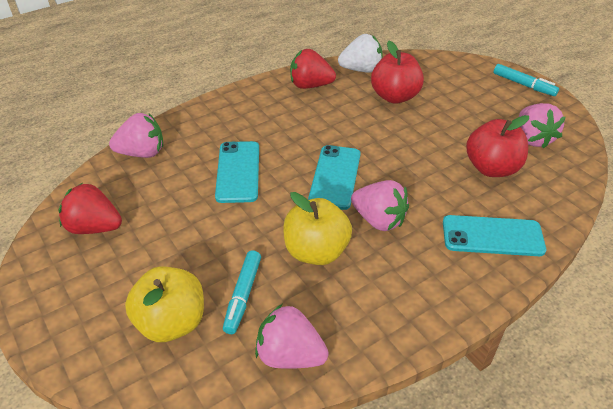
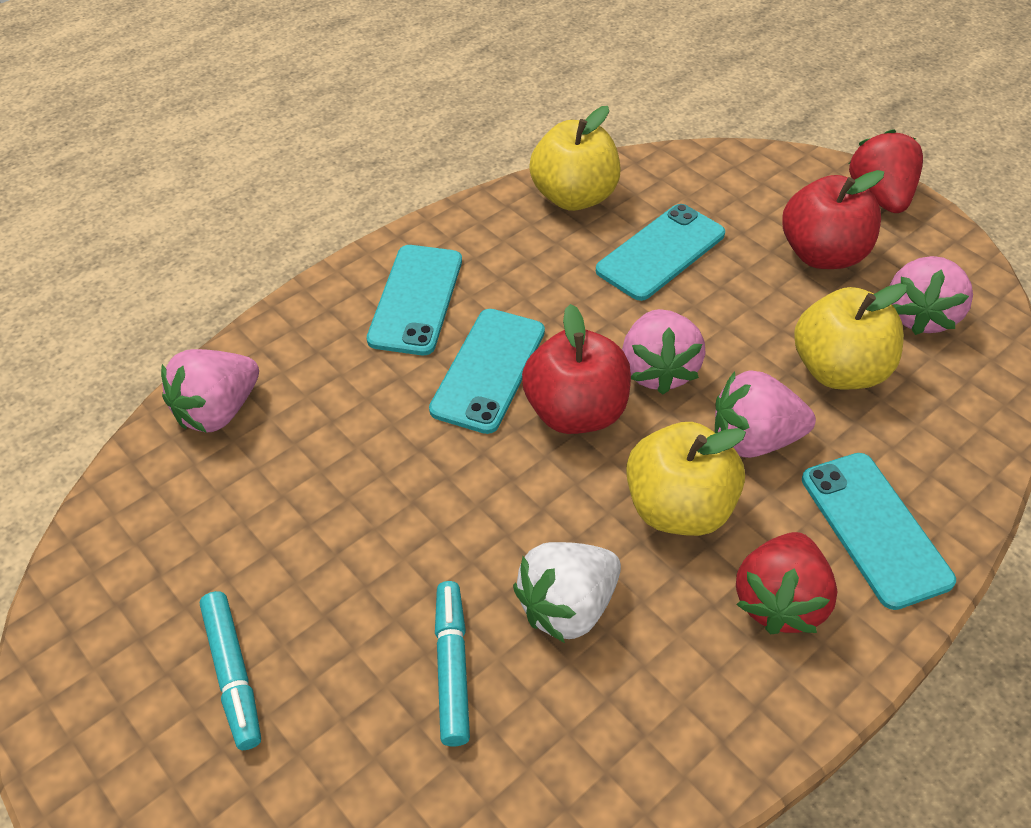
turquoise phone: 3 -> 4
yellow apple: 2 -> 3

